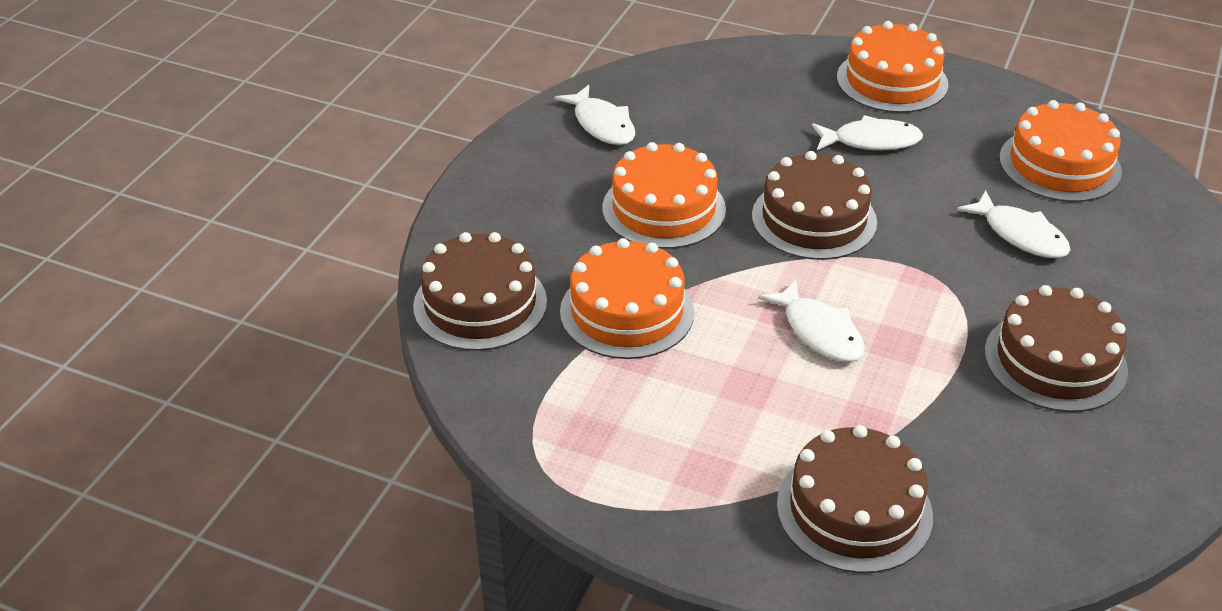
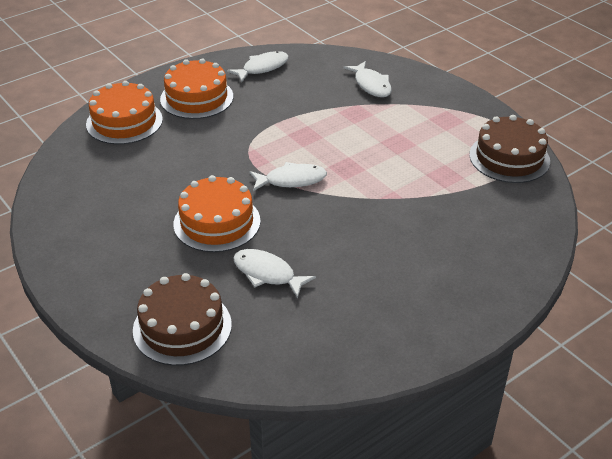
brown cake: 4 -> 2
orange cake: 4 -> 3

